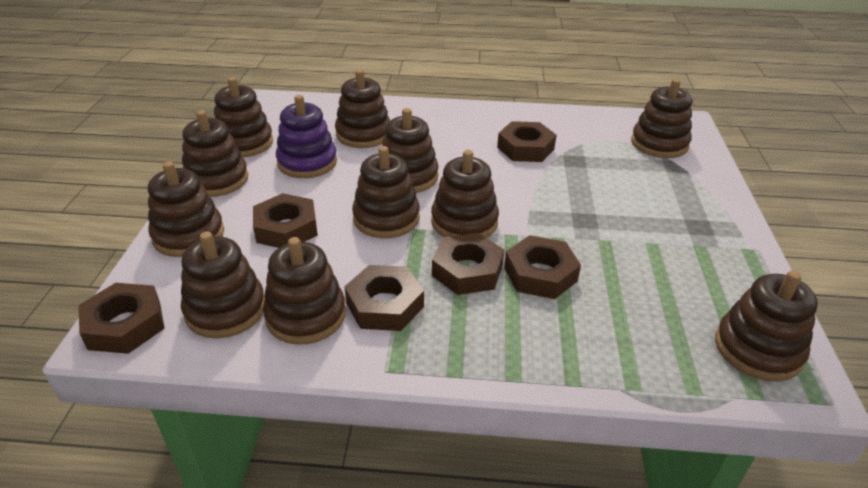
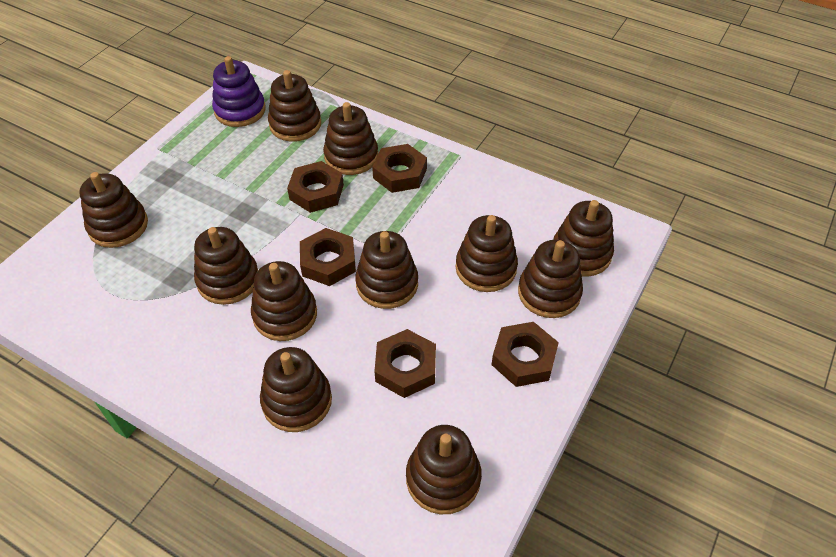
brown nut: 6 -> 5

